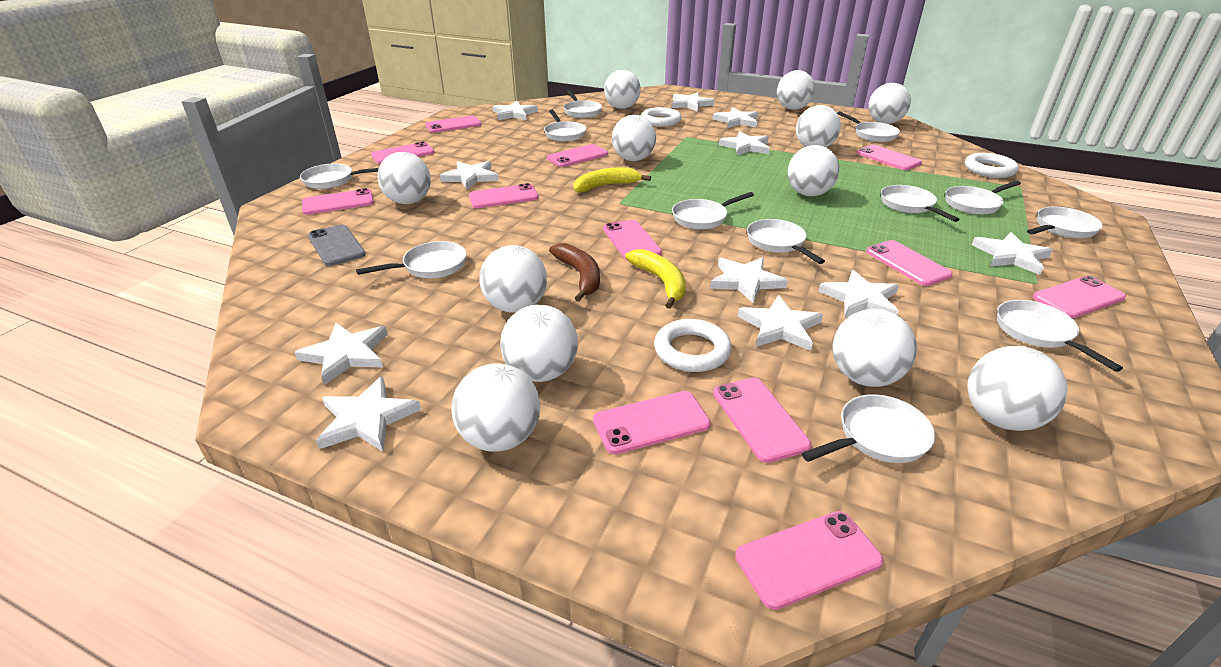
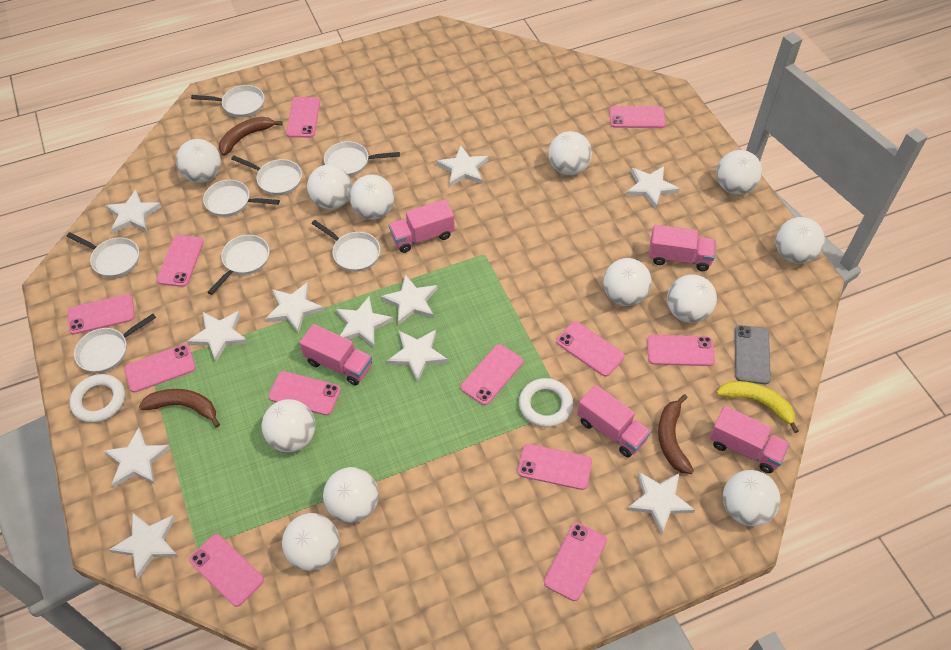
brown banana: 1 -> 3
pink truck: 0 -> 5
white pan: 12 -> 8
white ring: 3 -> 2
yellow banana: 2 -> 1

